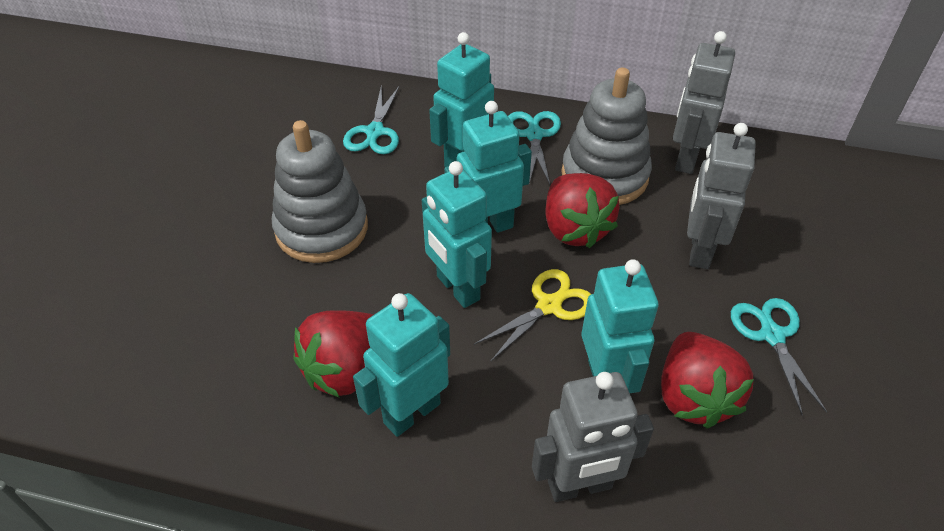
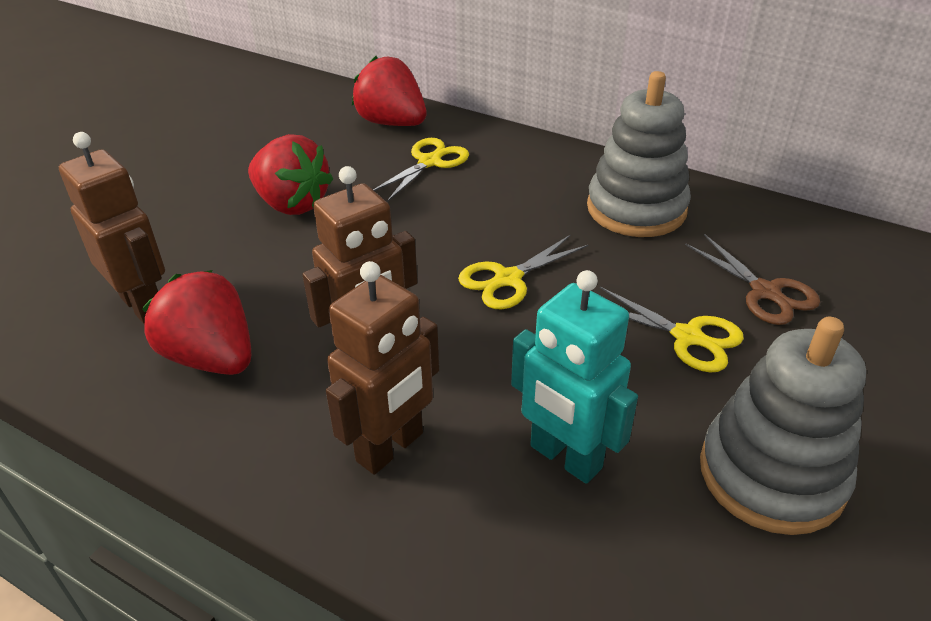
brown robot: 0 -> 3
brown scissors: 0 -> 1
grey robot: 3 -> 0
turquoise robot: 5 -> 1
turquoise scissors: 3 -> 0
yellow scissors: 1 -> 3

